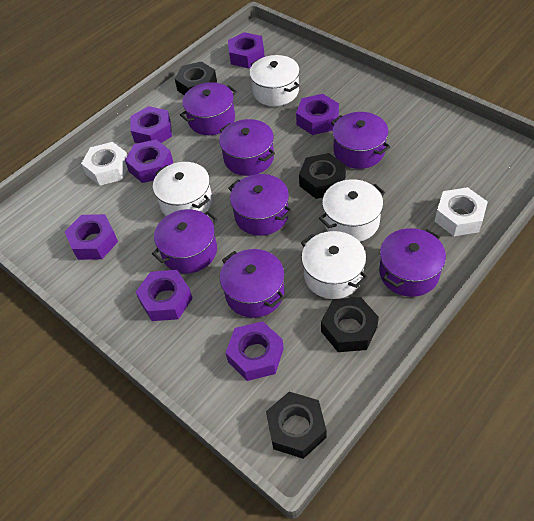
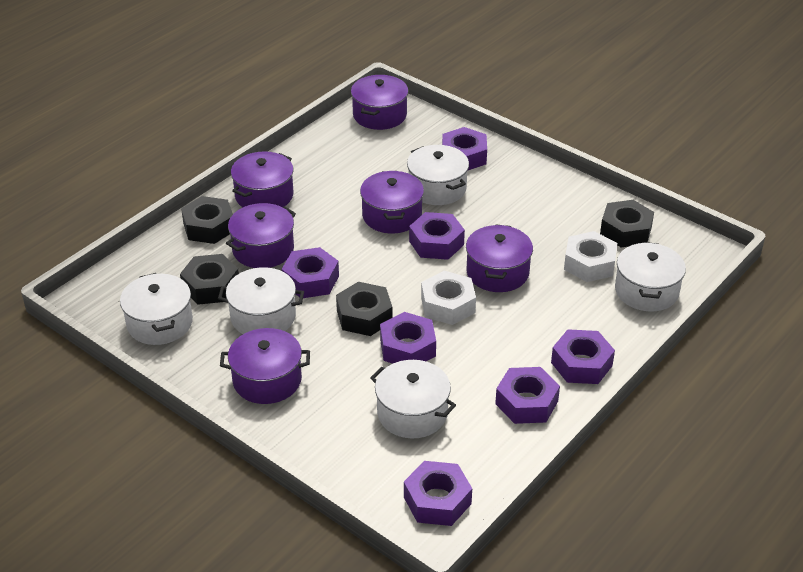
purple pot: 7 -> 6
white pot: 4 -> 5

